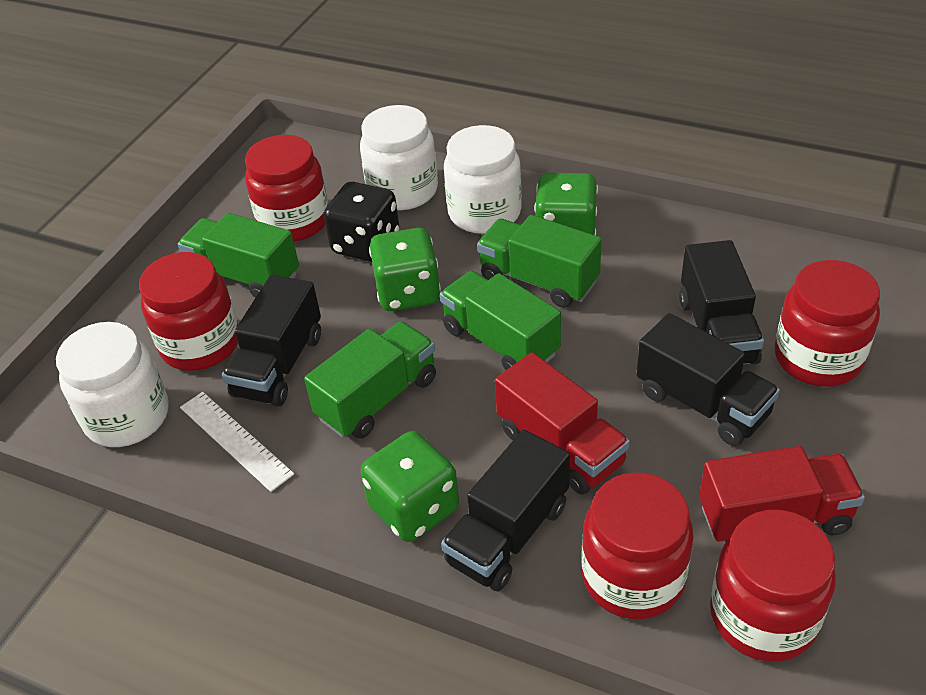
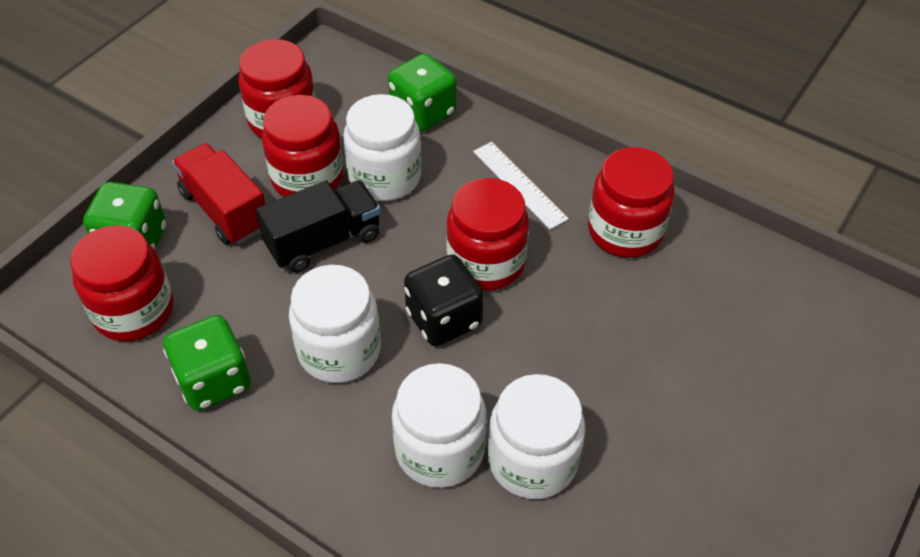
black truck: 4 -> 1
green truck: 4 -> 0
red truck: 2 -> 1
white jar: 3 -> 4

